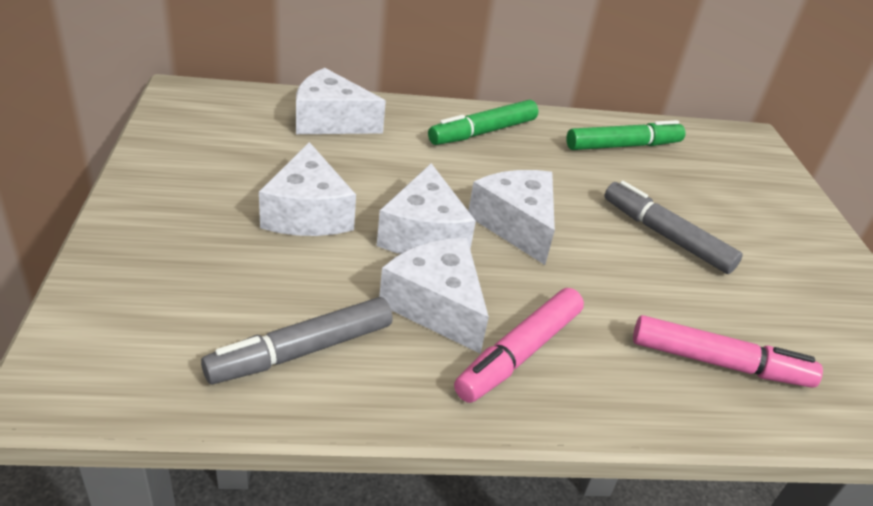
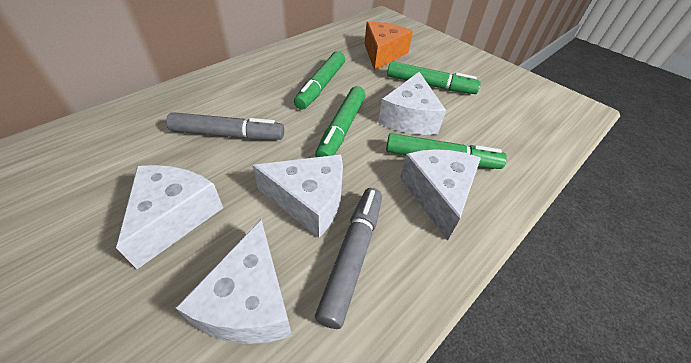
green marker: 2 -> 4
orange cheese: 0 -> 1
pink marker: 2 -> 0

